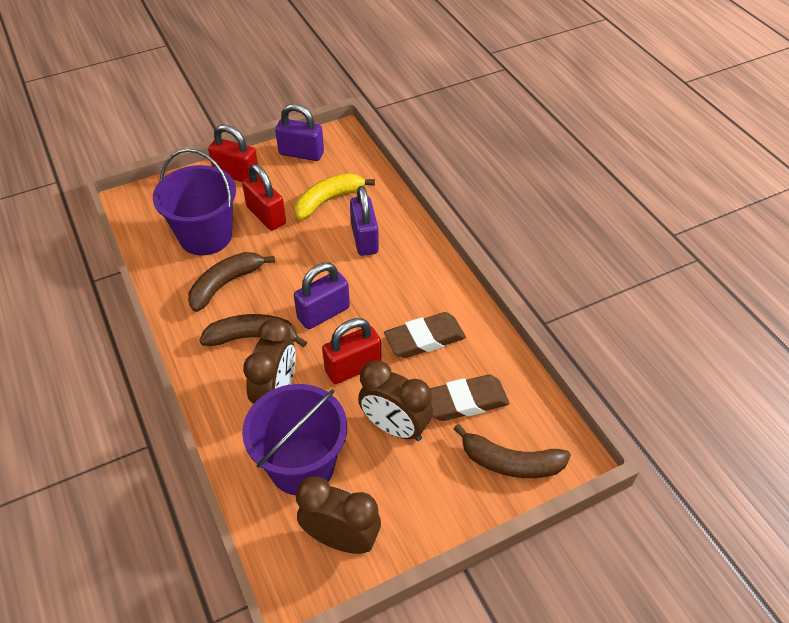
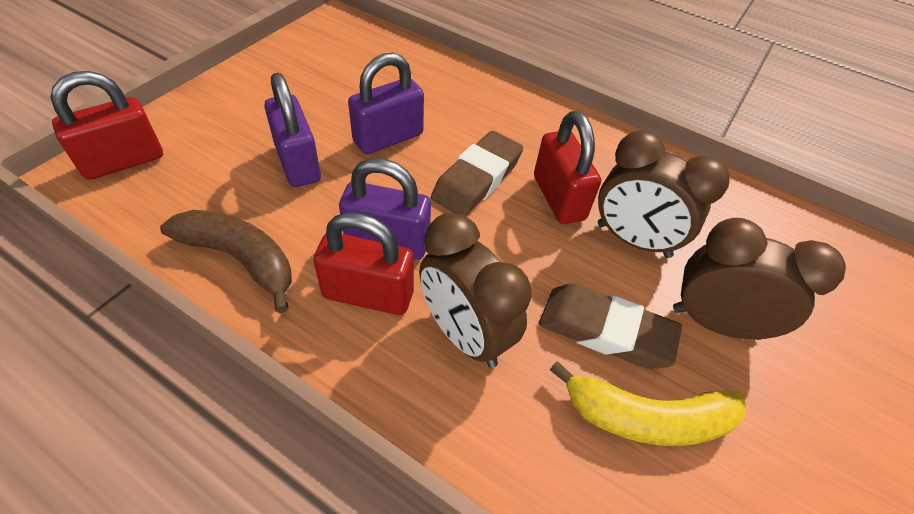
brown banana: 3 -> 1
purple bucket: 2 -> 0

